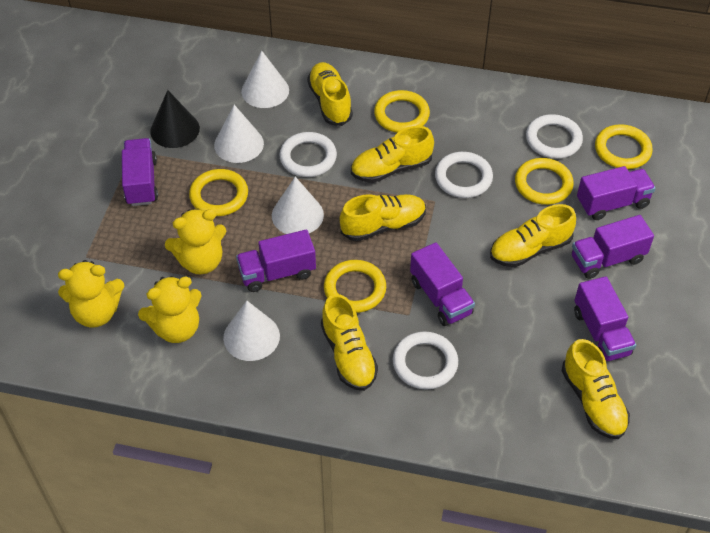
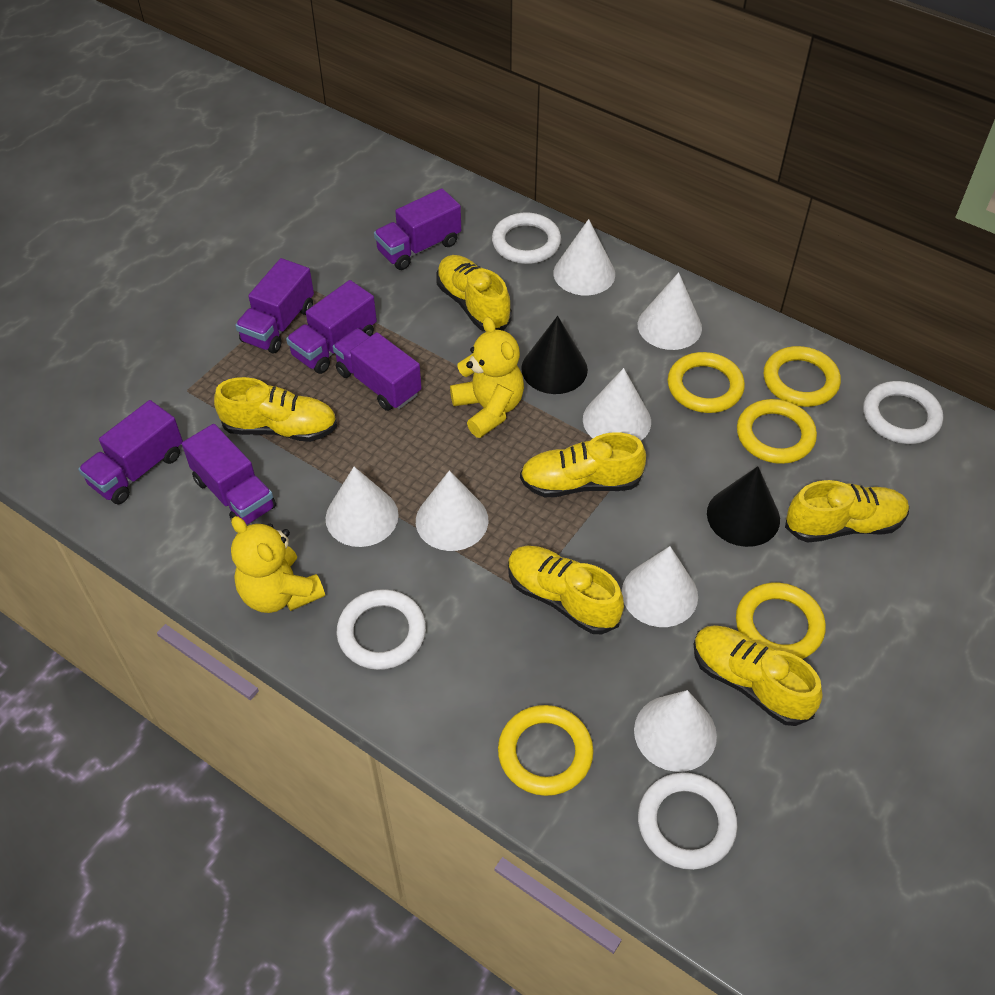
black cone: 1 -> 2
white cone: 4 -> 7
yellow teddy bear: 3 -> 2

